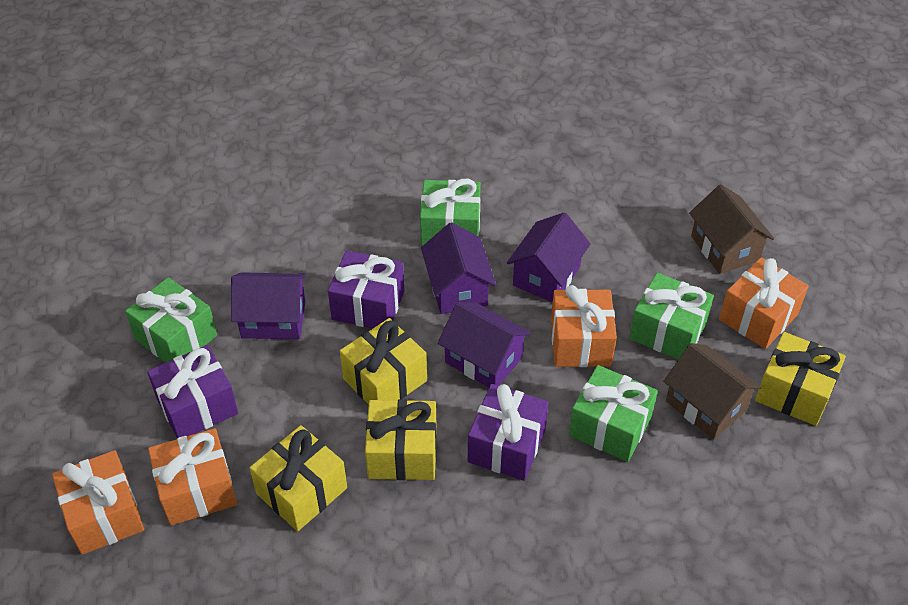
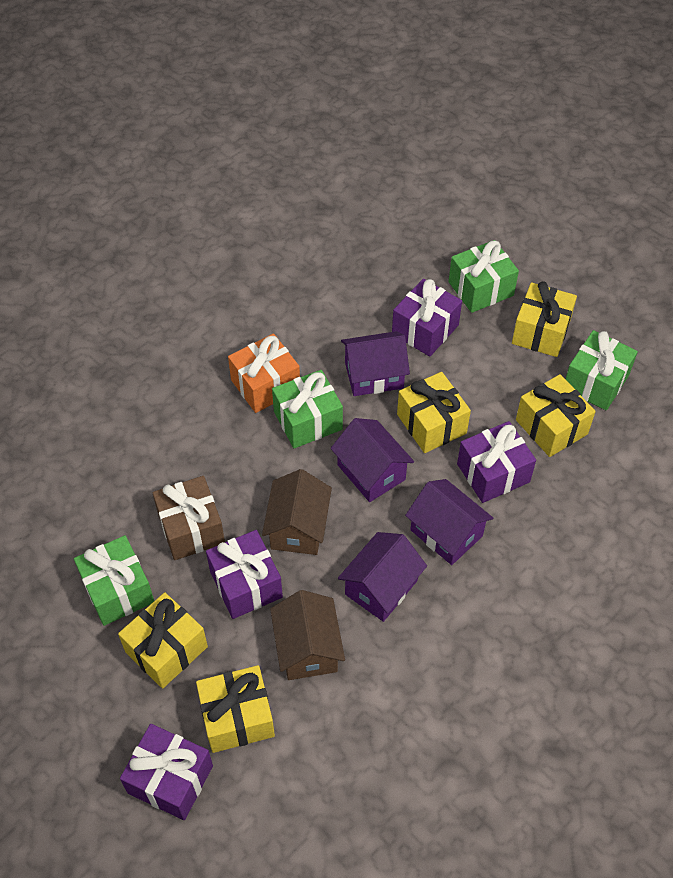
brown gift: 0 -> 1
orange gift: 4 -> 1
purple gift: 3 -> 4
yellow gift: 4 -> 5

